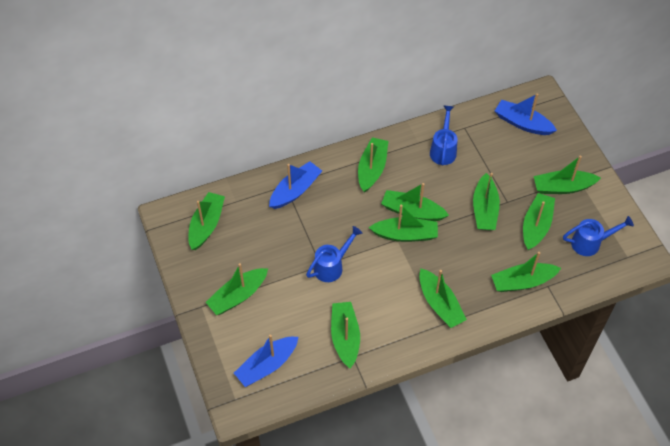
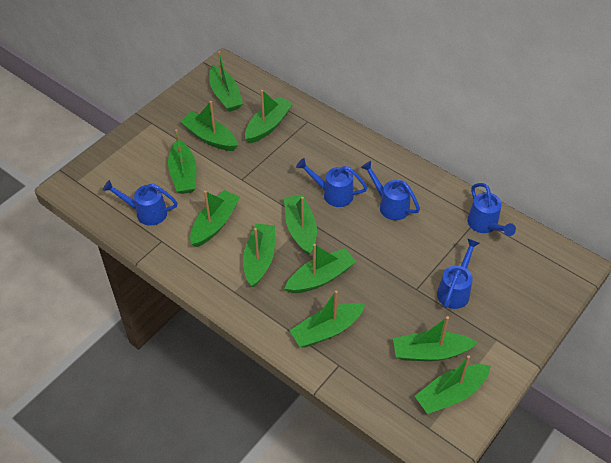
blue boat: 3 -> 0
blue watering can: 3 -> 5

